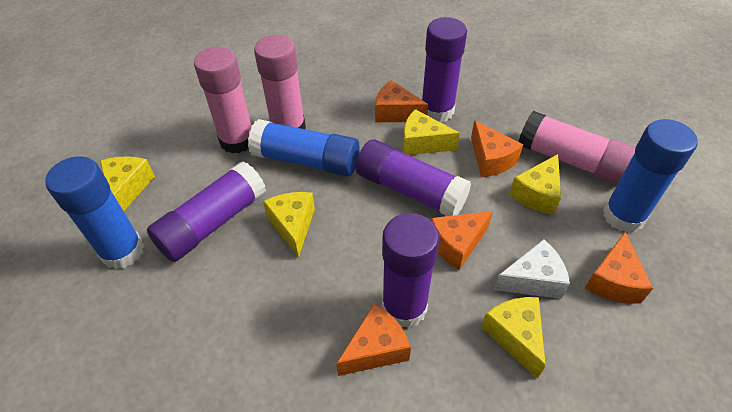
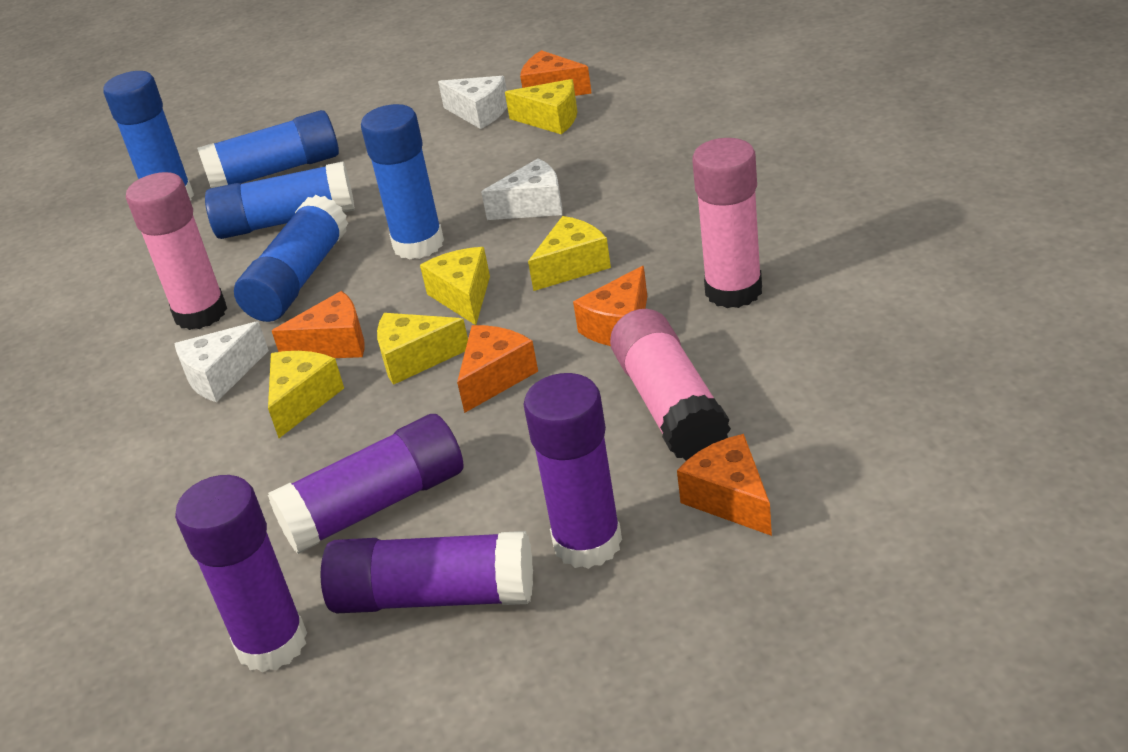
blue glue stick: 3 -> 5
white cheese: 1 -> 3

